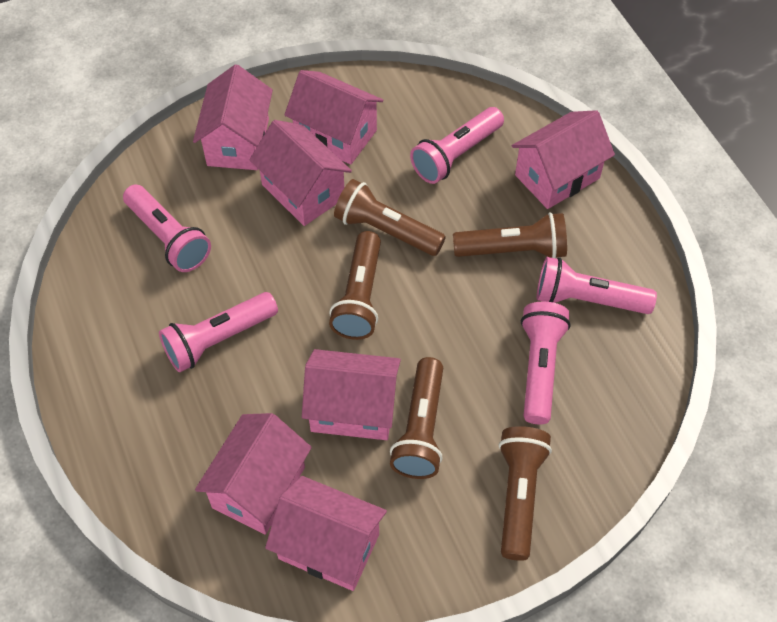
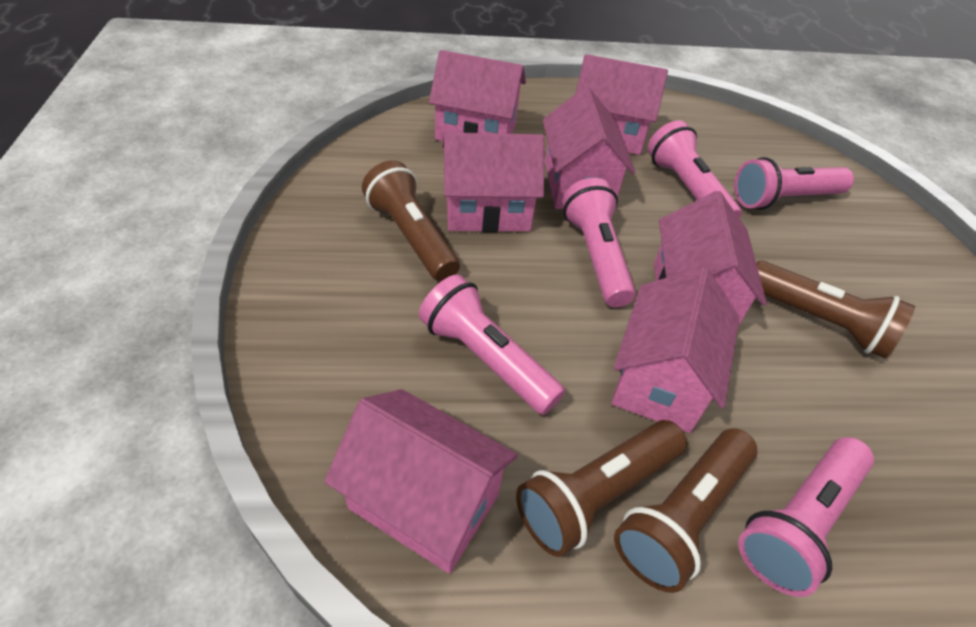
brown flashlight: 5 -> 4

